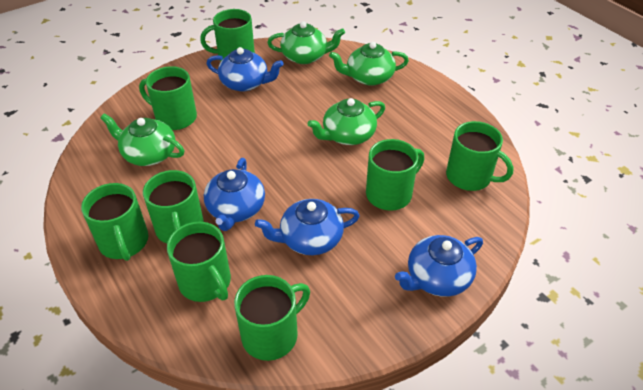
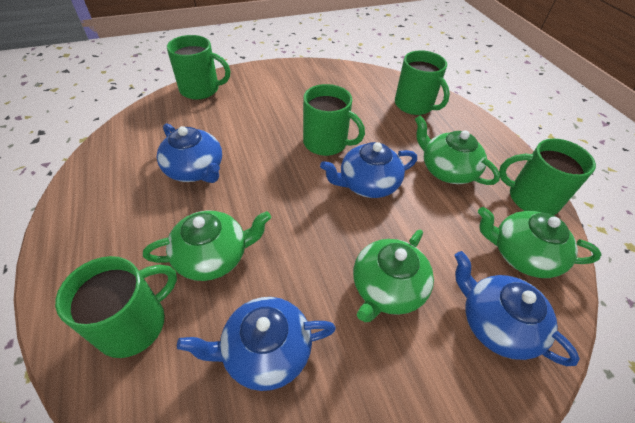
green mug: 8 -> 5

